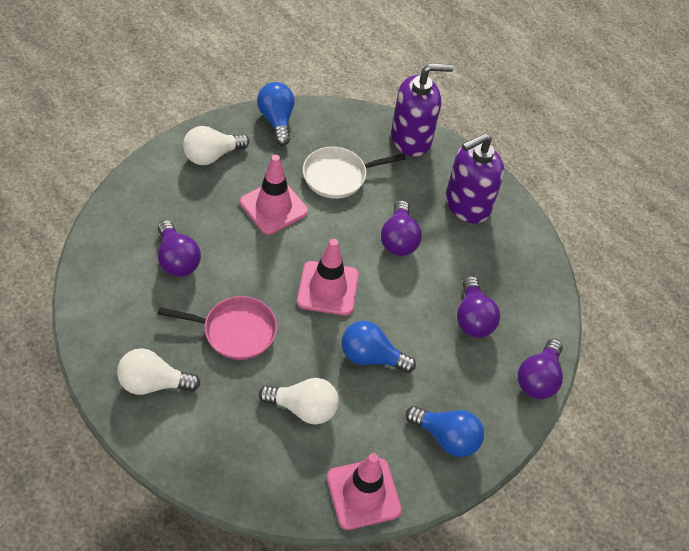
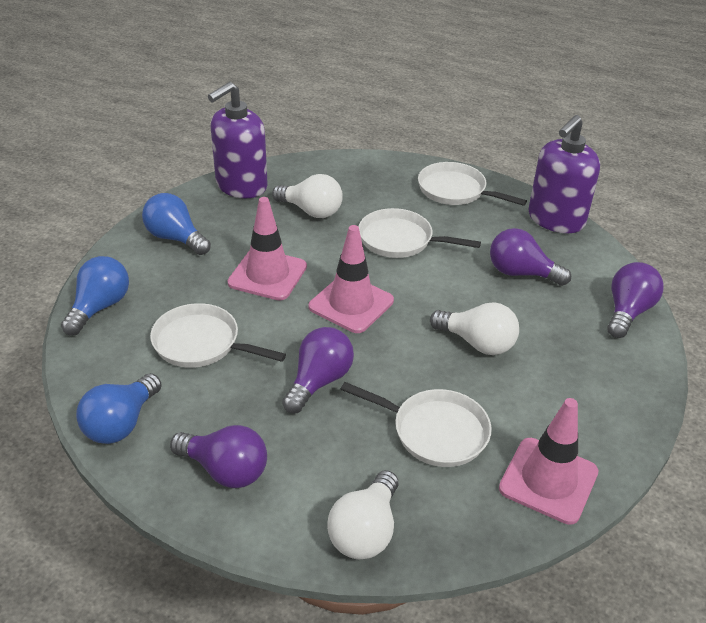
pink pan: 1 -> 0
white pan: 1 -> 4

